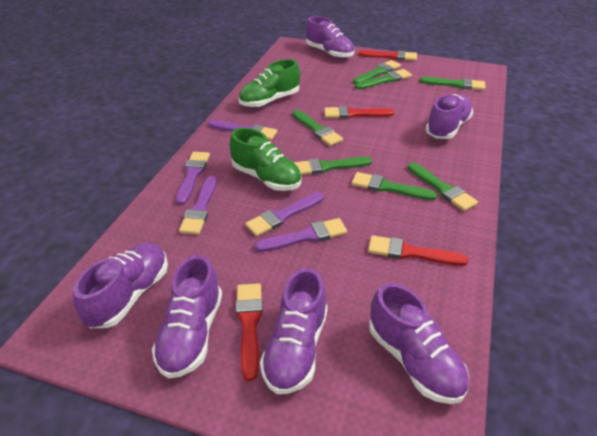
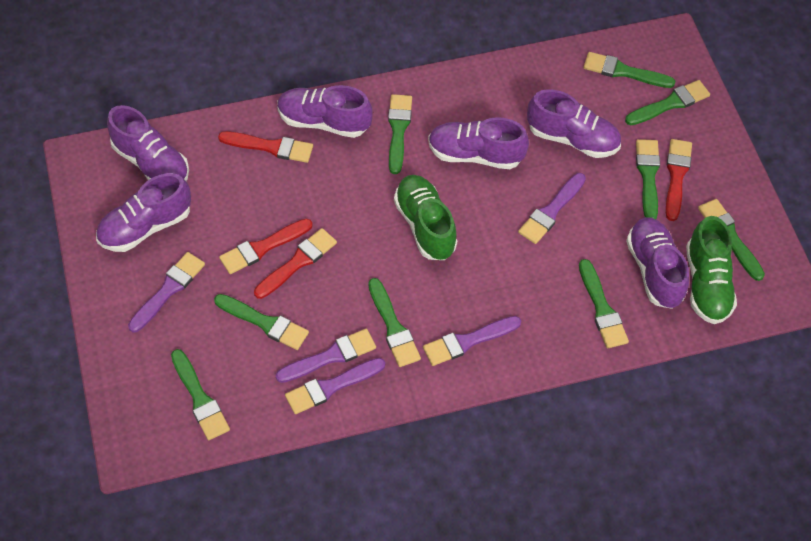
green brush: 7 -> 9

